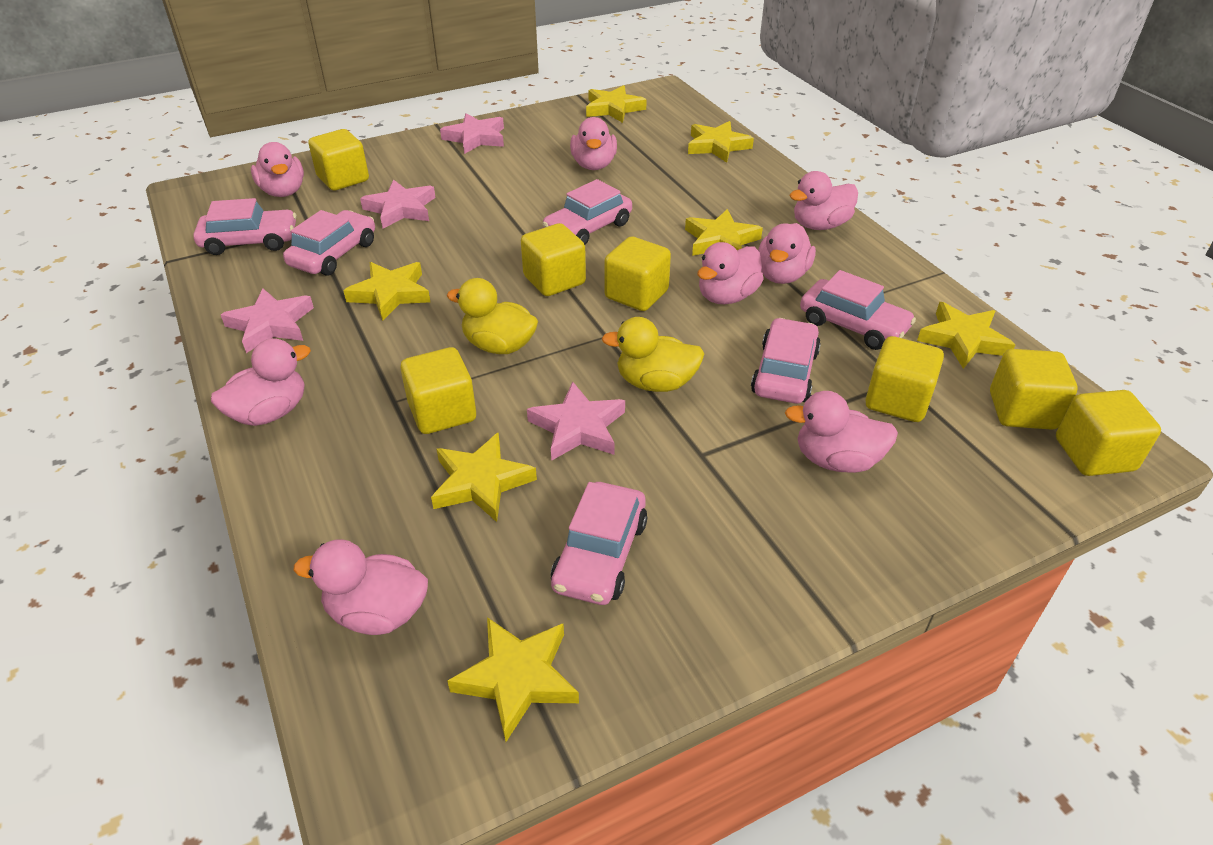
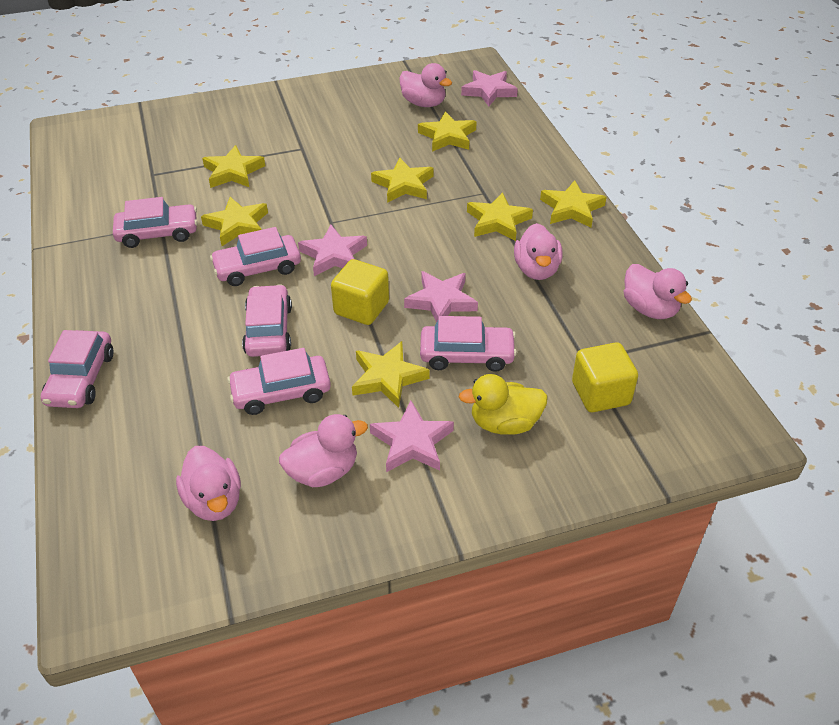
pink duck: 8 -> 5
yellow cube: 7 -> 2
yellow duck: 2 -> 1

